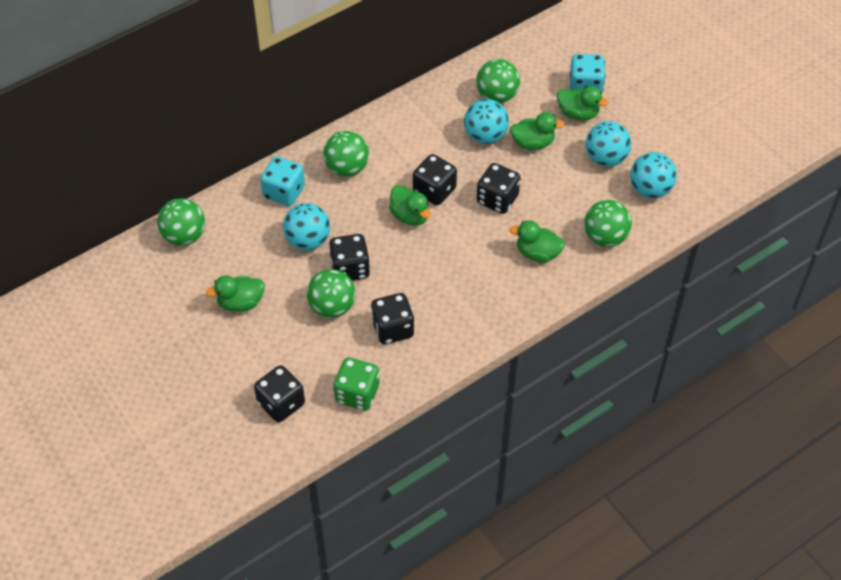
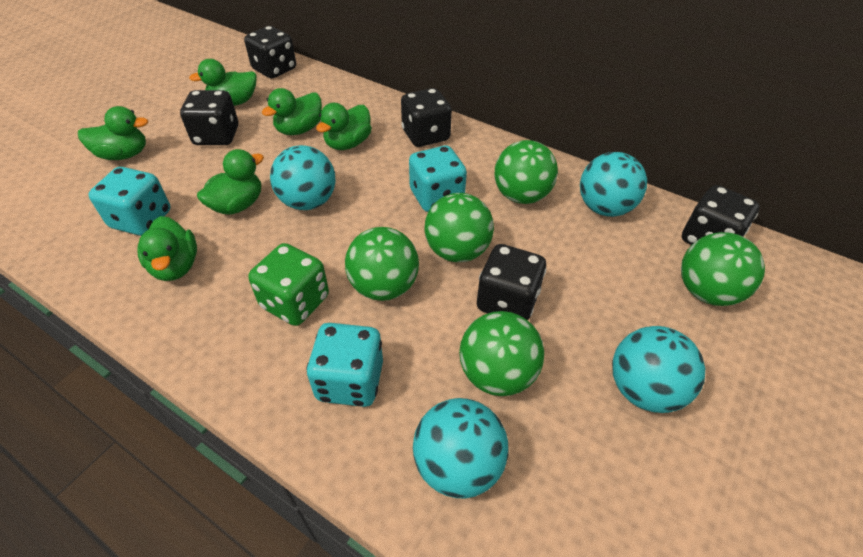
green duck: 5 -> 6
turquoise dice: 2 -> 3

